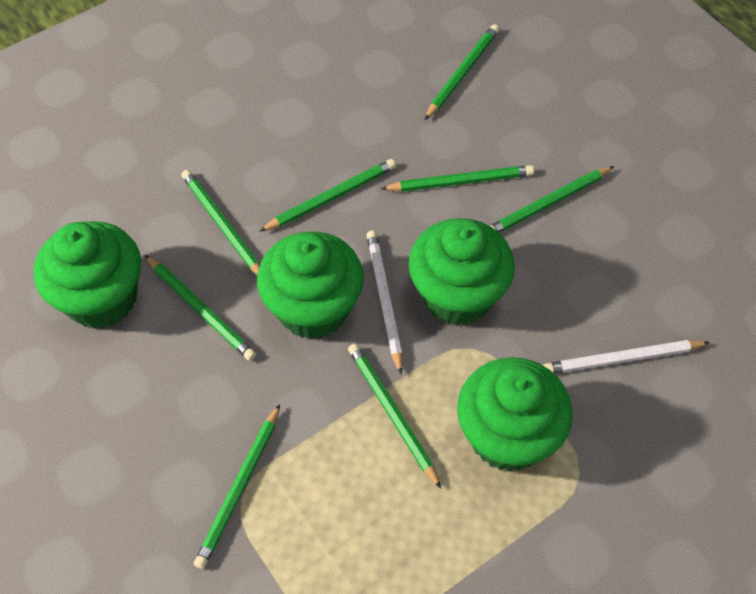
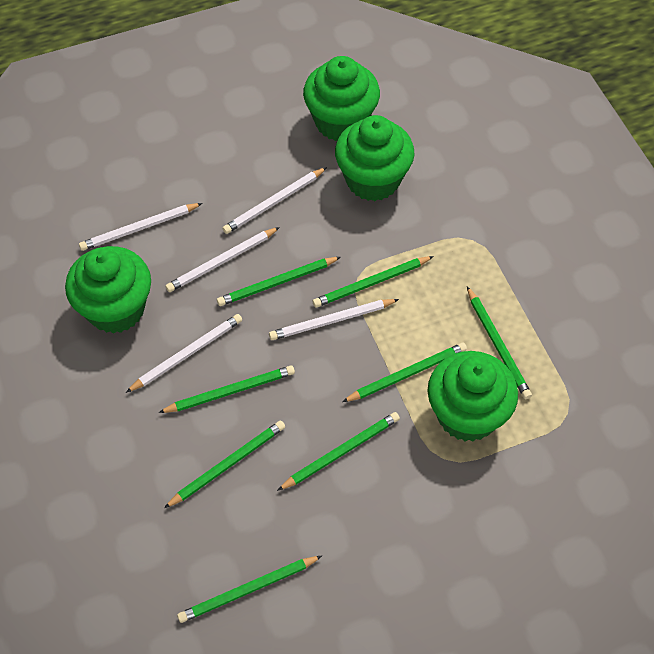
white pencil: 2 -> 5

